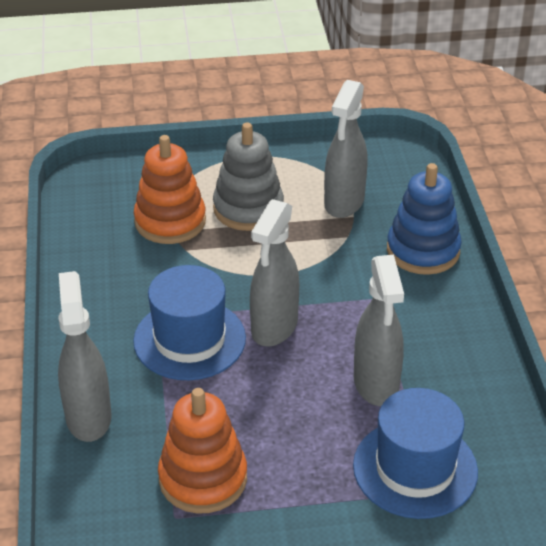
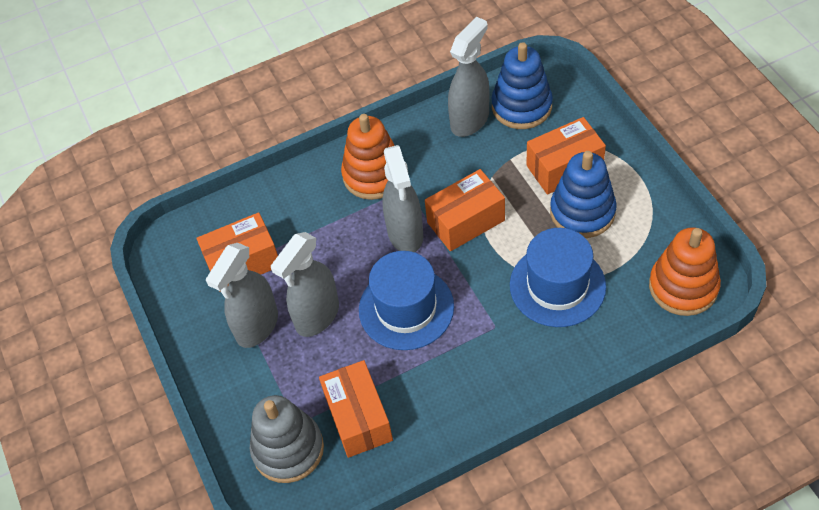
blue stacking toy: 1 -> 2
orange box: 0 -> 4

